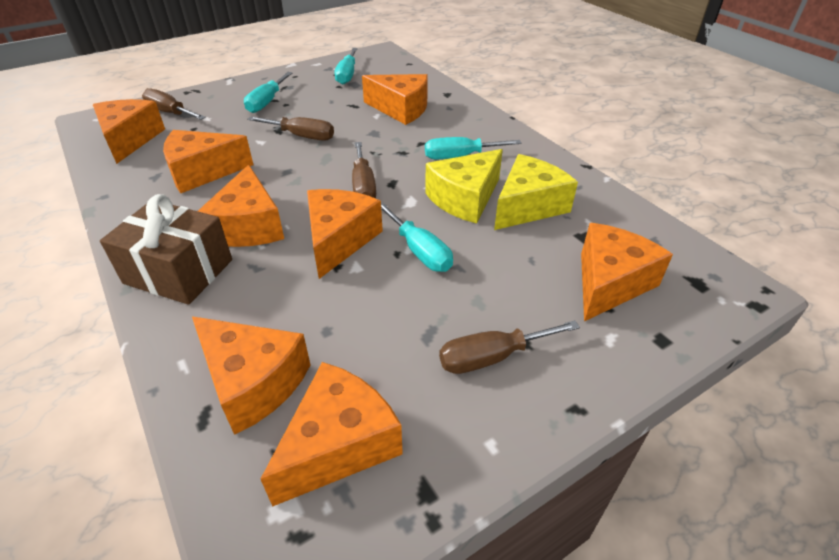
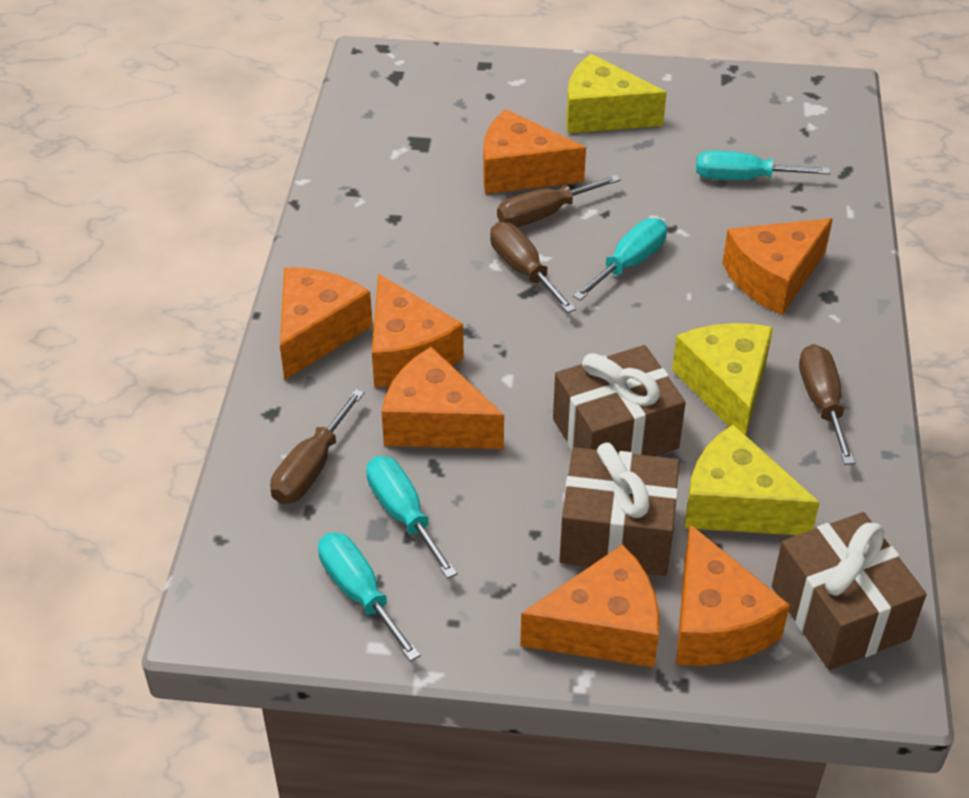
brown gift: 1 -> 3
orange cheese: 8 -> 7
yellow cheese: 2 -> 3

